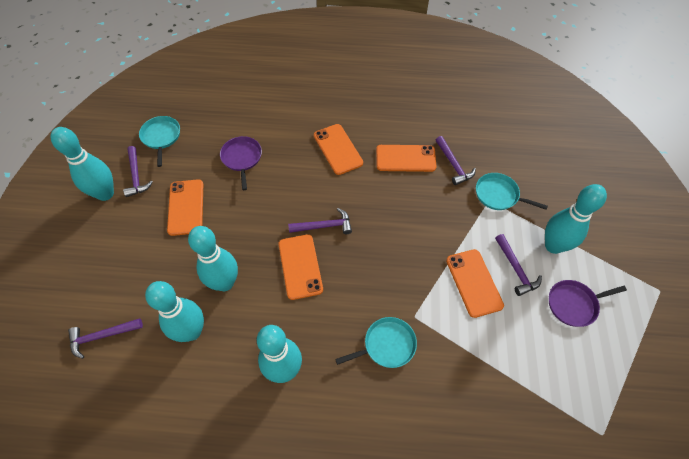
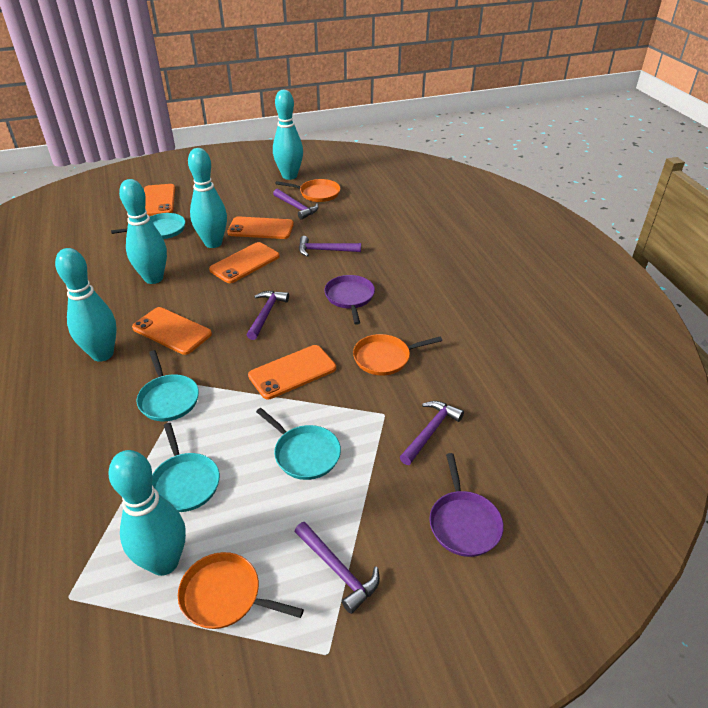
orange pan: 0 -> 3
turquoise pan: 3 -> 4

